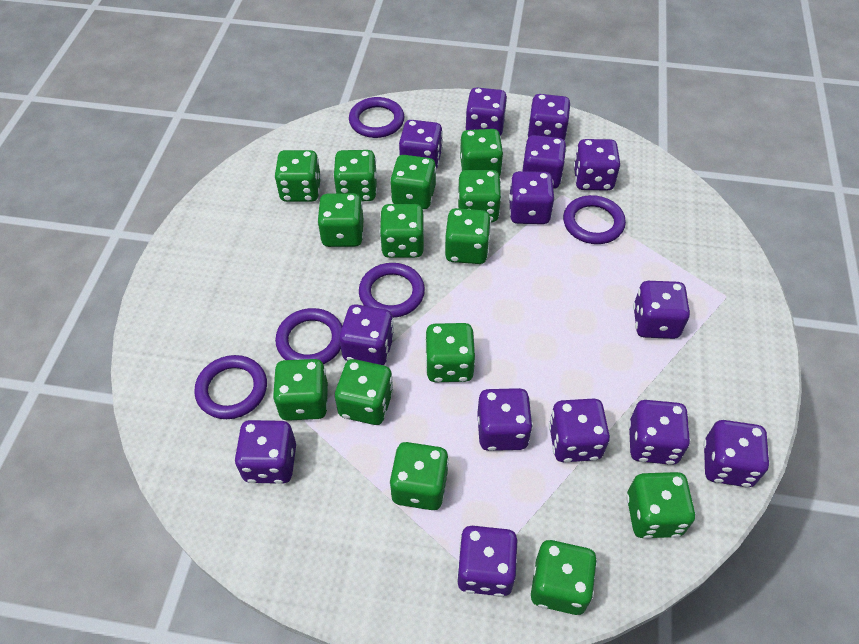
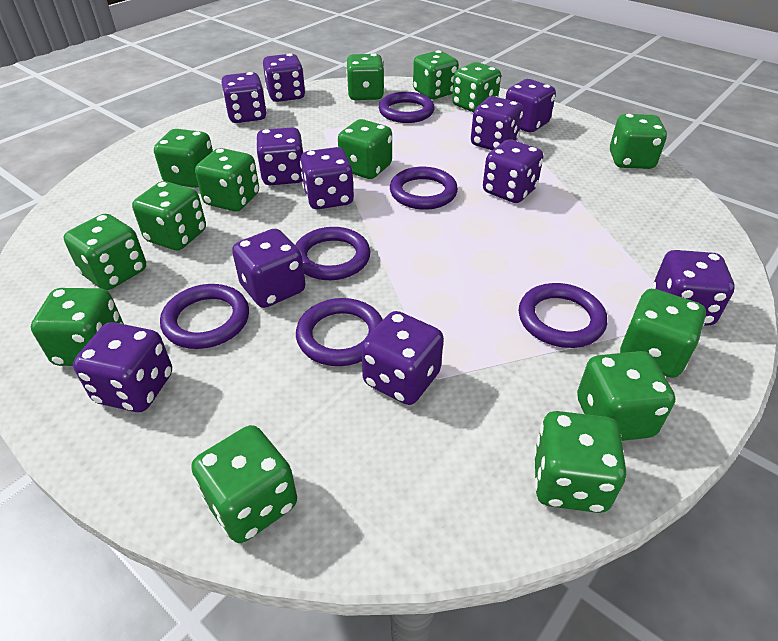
purple dice: 14 -> 11
purple ring: 5 -> 6

